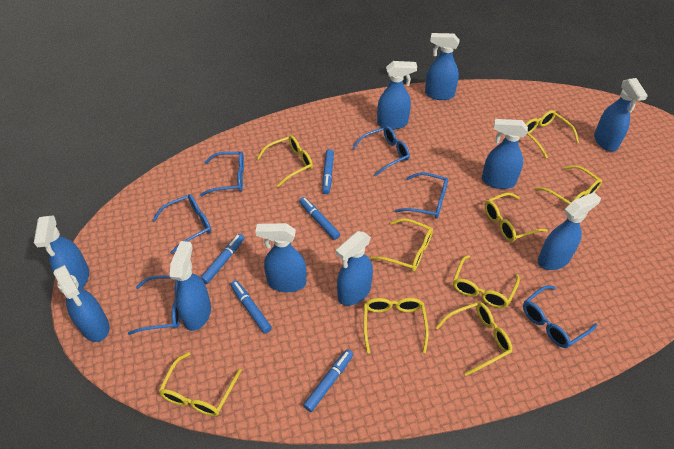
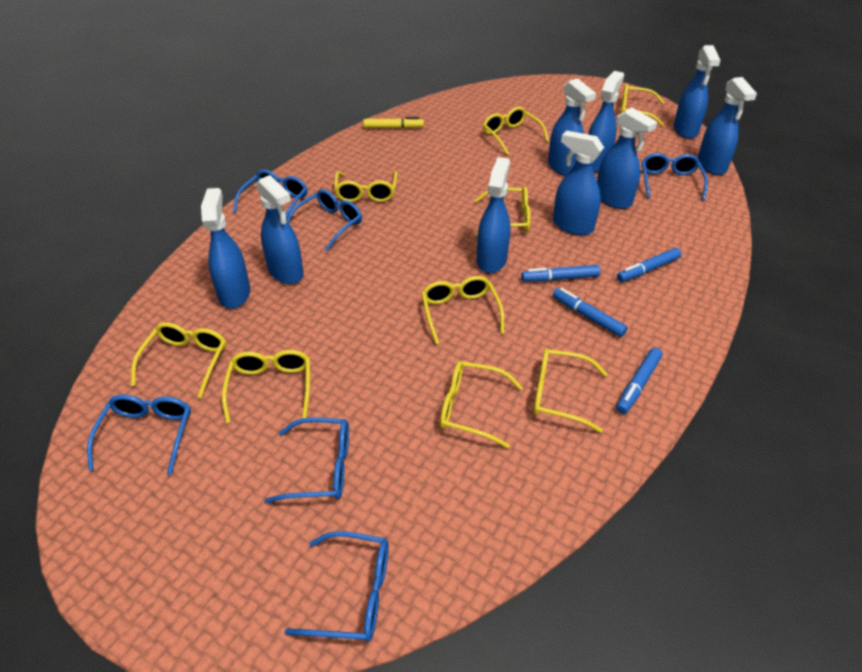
blue marker: 5 -> 4
blue spray bottle: 10 -> 9
yellow marker: 0 -> 1

